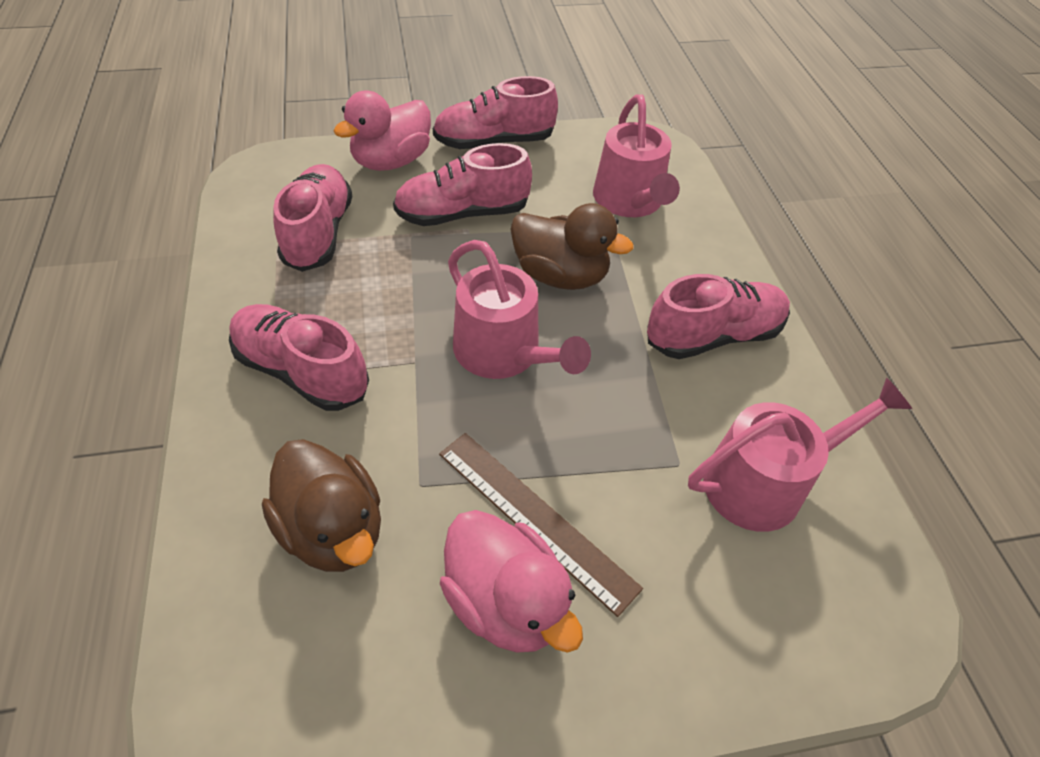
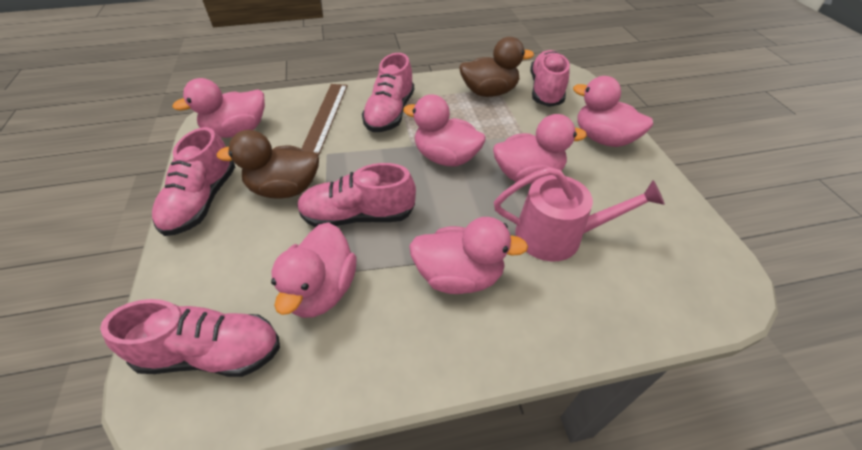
pink duck: 2 -> 6
pink watering can: 3 -> 1

